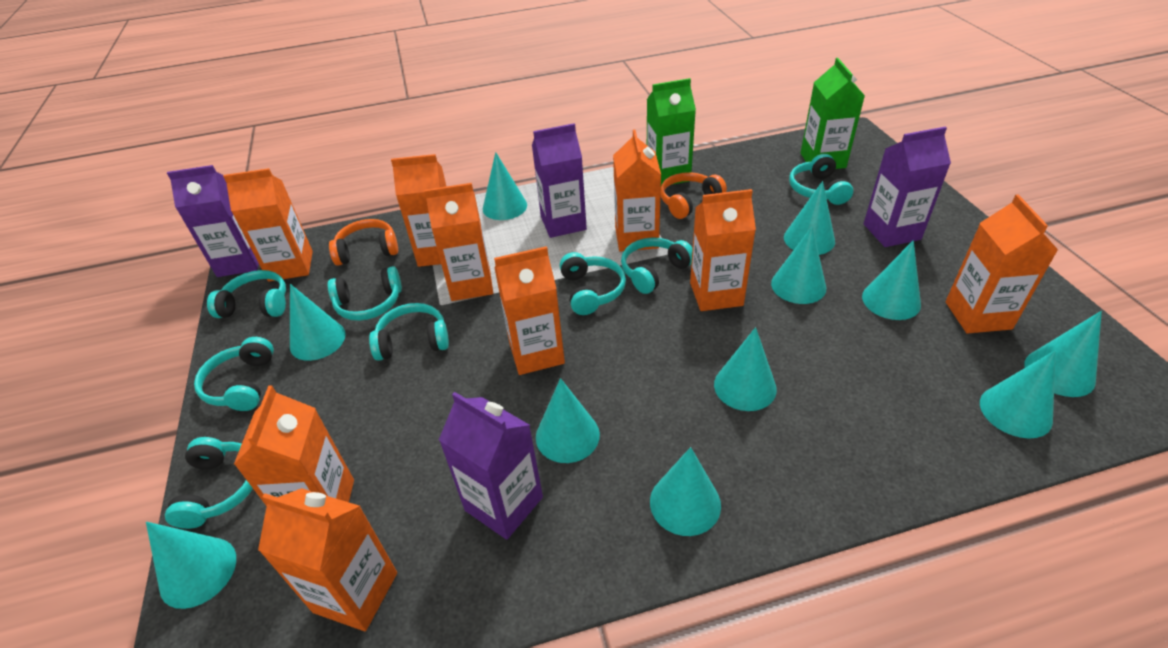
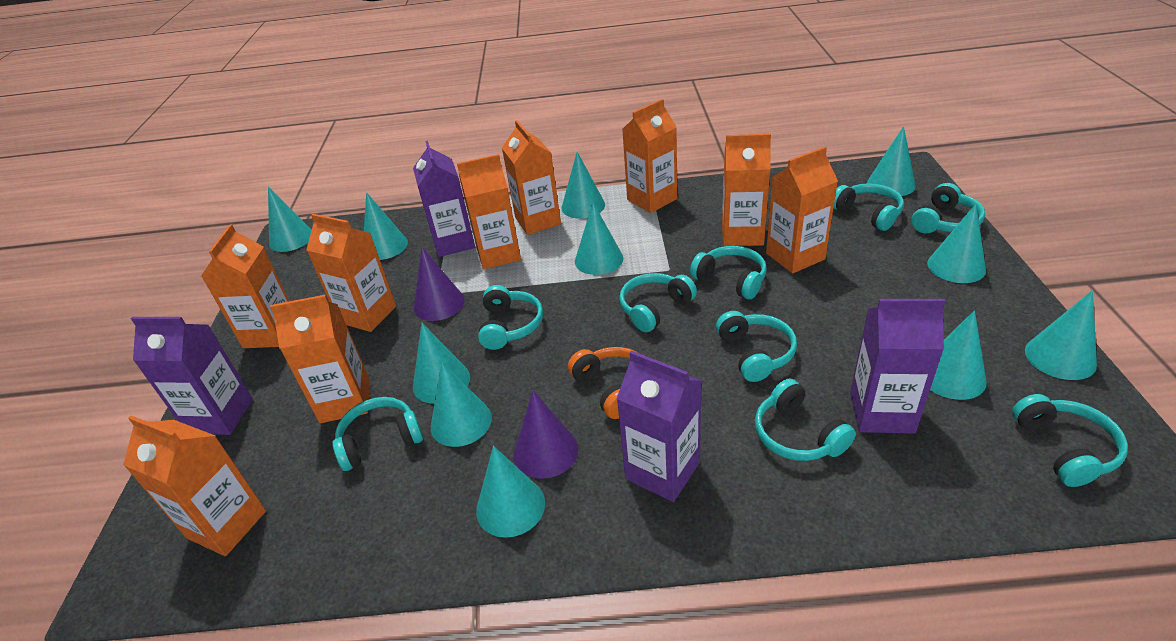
green carton: 2 -> 0
orange headphones: 2 -> 1
purple cone: 0 -> 2
turquoise headphones: 8 -> 9

